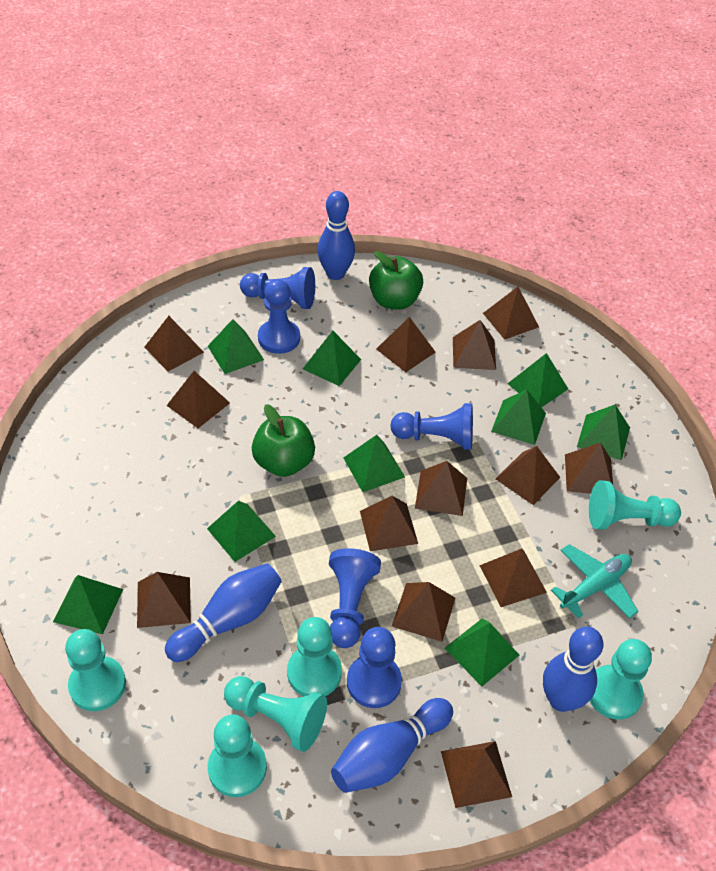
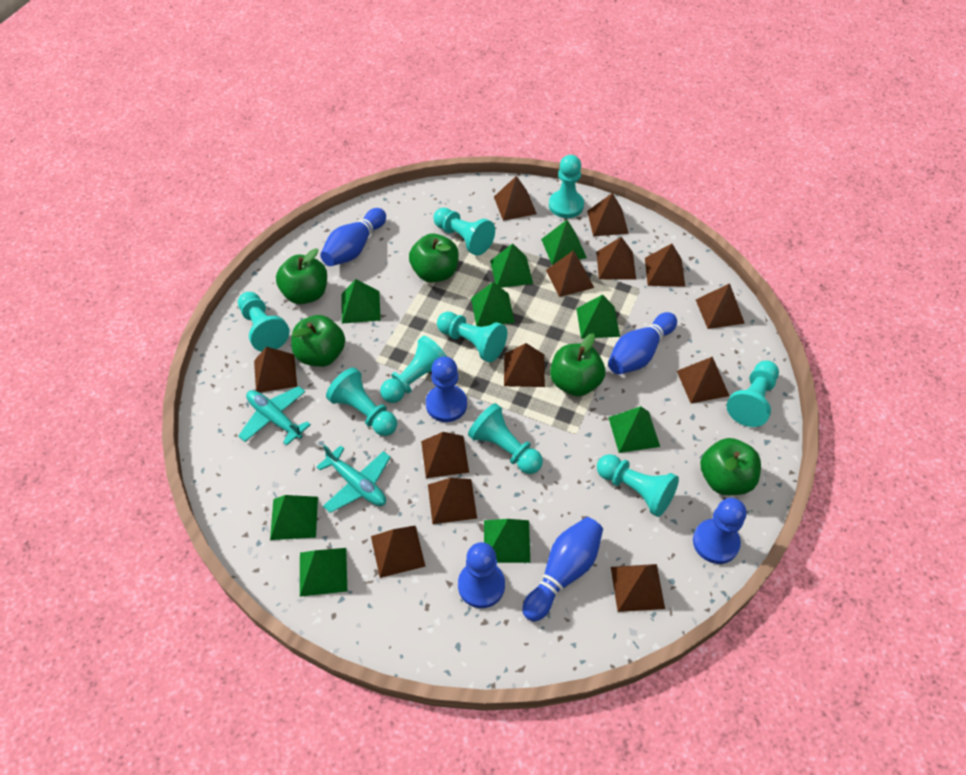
blue bowling pin: 4 -> 3
blue pawn: 5 -> 3
green apple: 2 -> 5
turquoise pawn: 6 -> 9
turquoise plane: 1 -> 2

